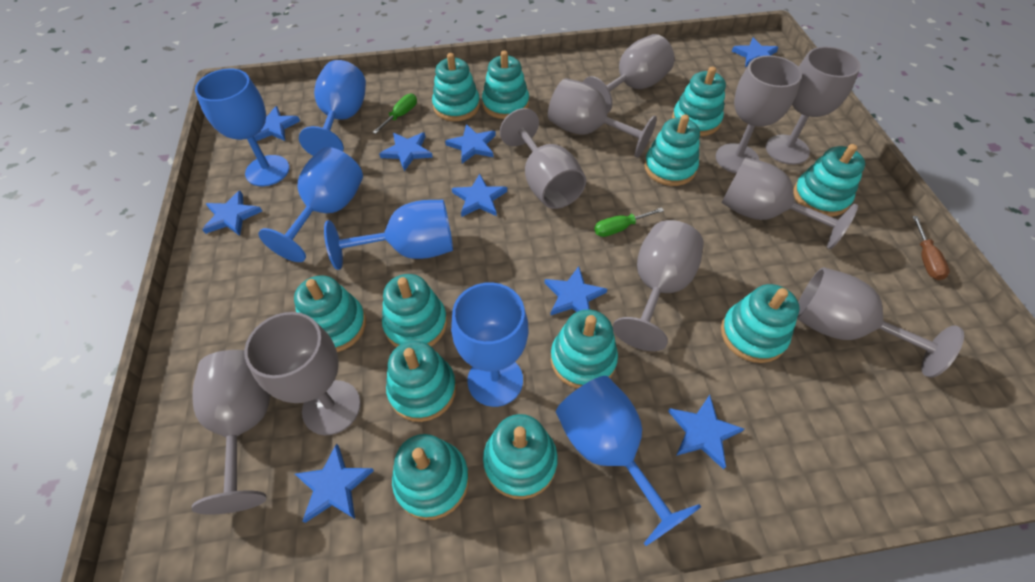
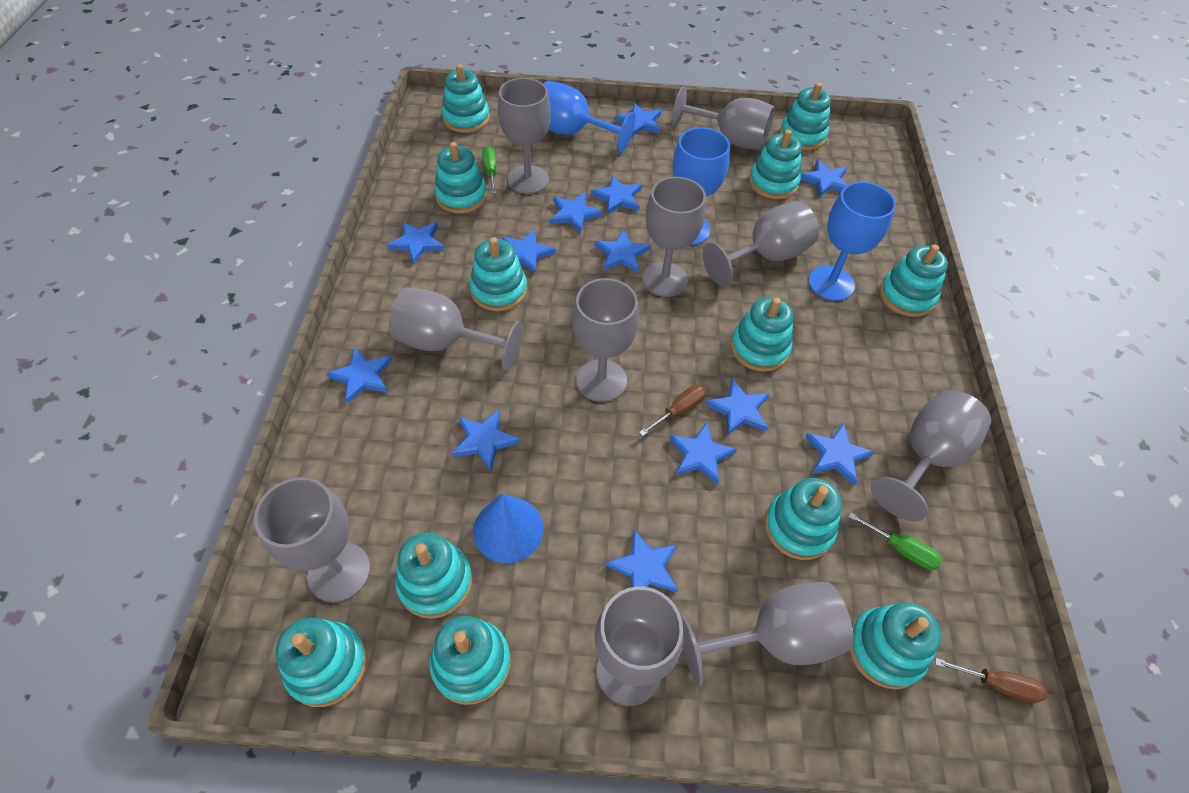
blue cone: 0 -> 1
blue goblet: 6 -> 3
blue star: 9 -> 13
brown screwdriver: 1 -> 2

